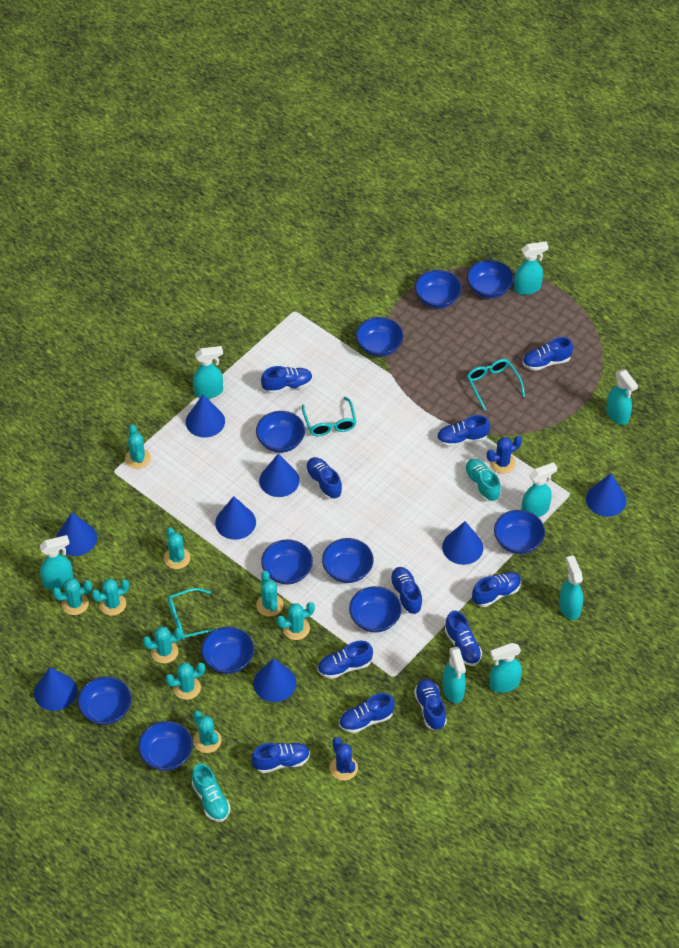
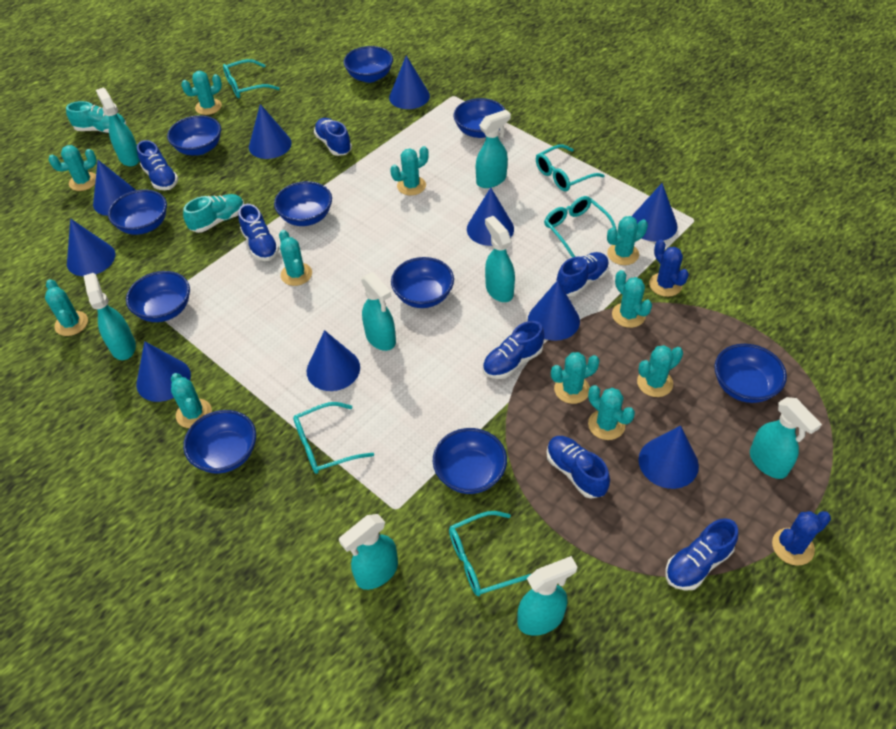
blue bowl: 11 -> 10
blue cone: 8 -> 10
blue shoe: 11 -> 7
turquoise cactus: 9 -> 11
turquoise glasses: 3 -> 5

